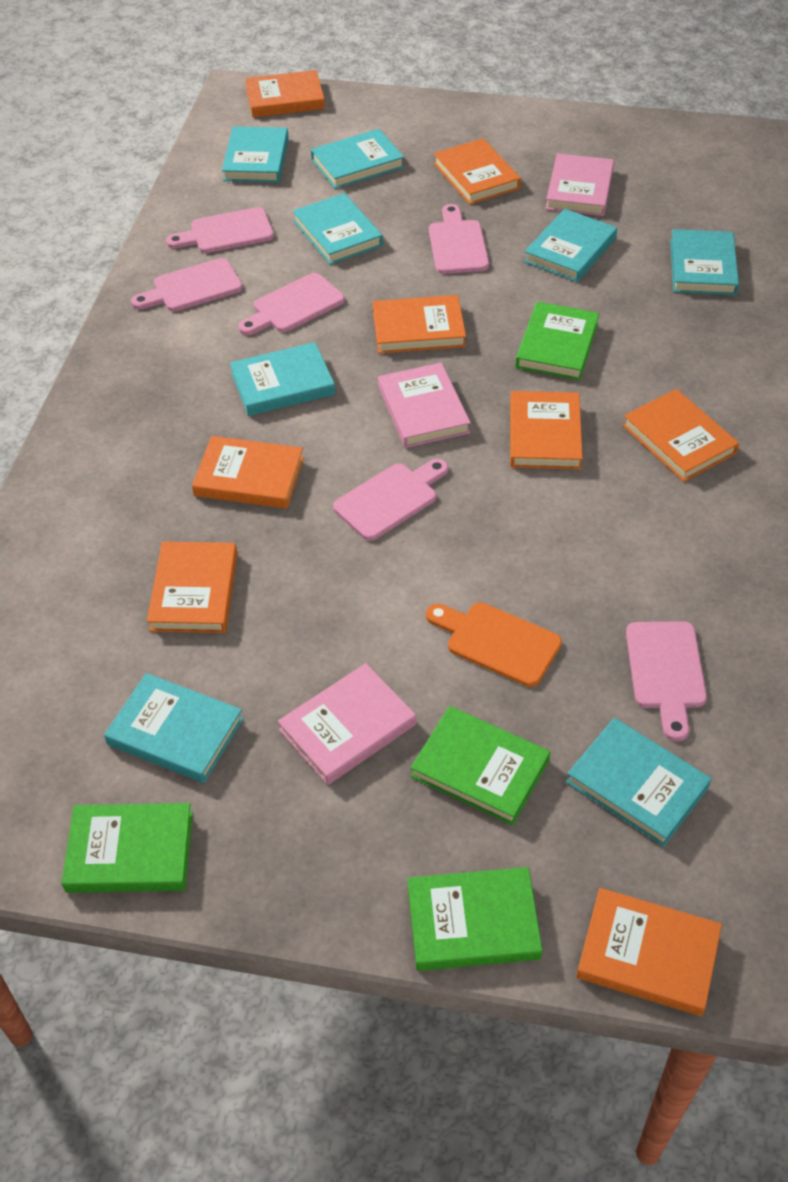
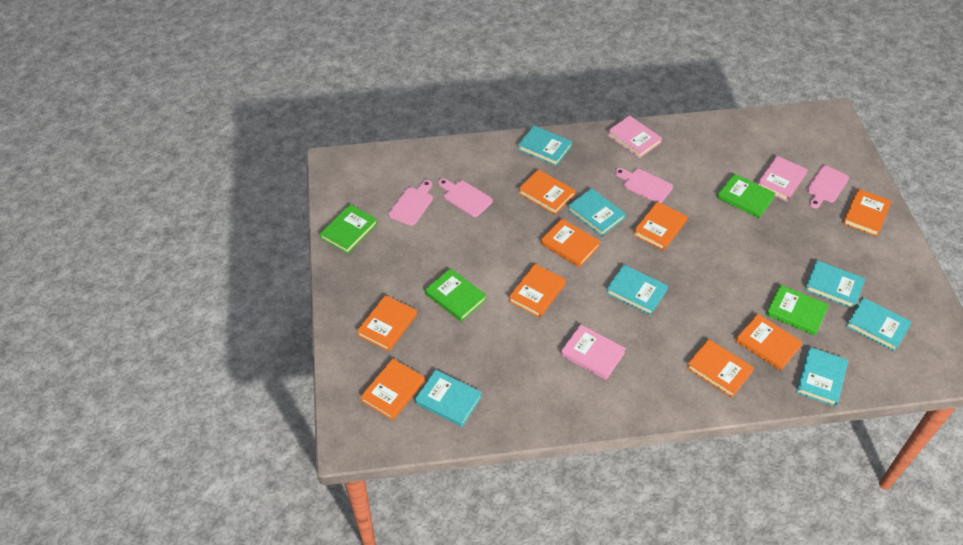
orange book: 8 -> 9
orange cutting board: 1 -> 0
pink cutting board: 6 -> 4
turquoise book: 8 -> 7

